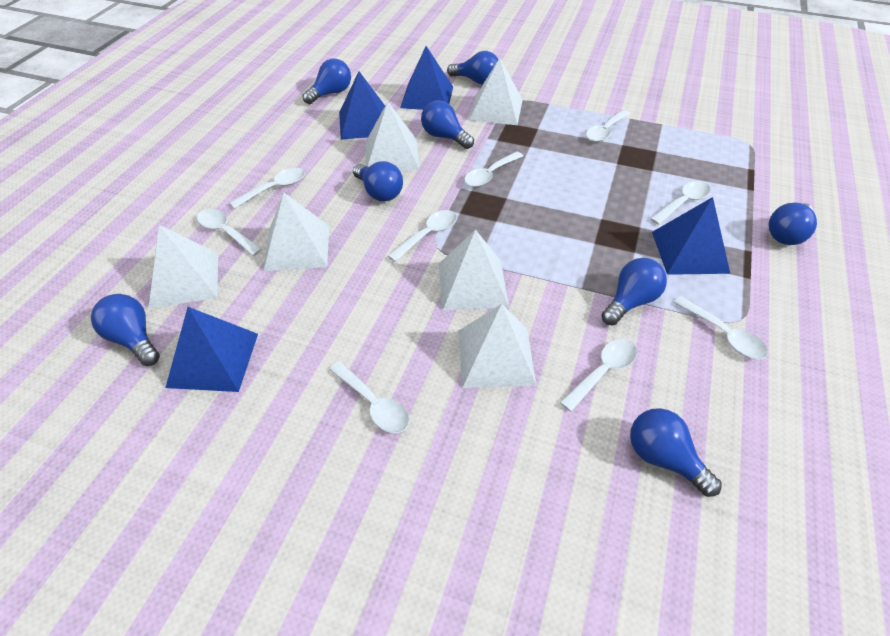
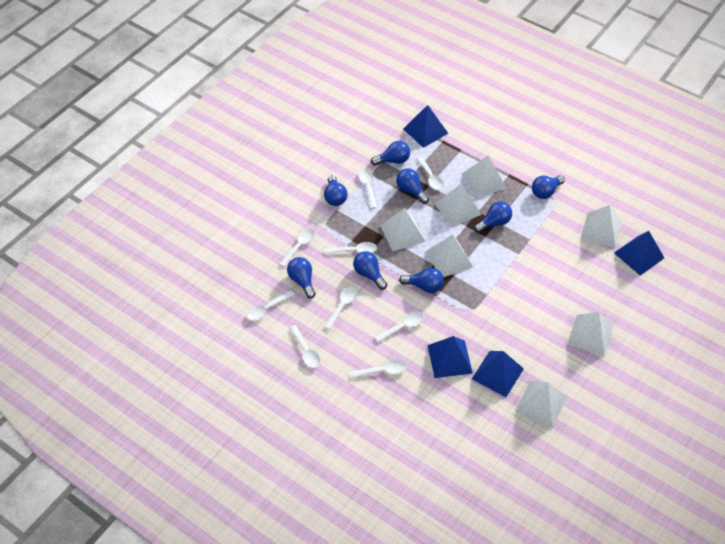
white pyramid: 6 -> 7

